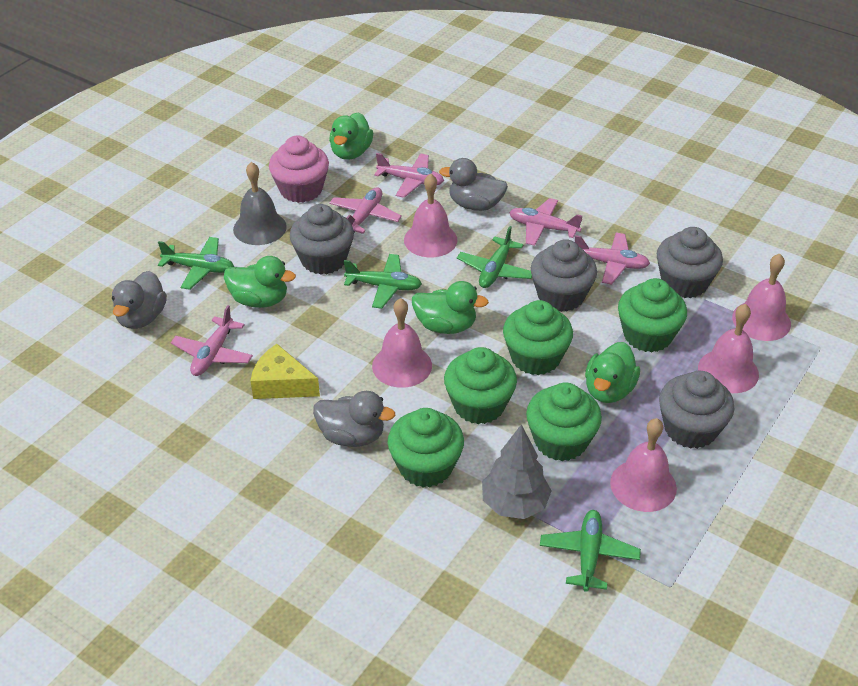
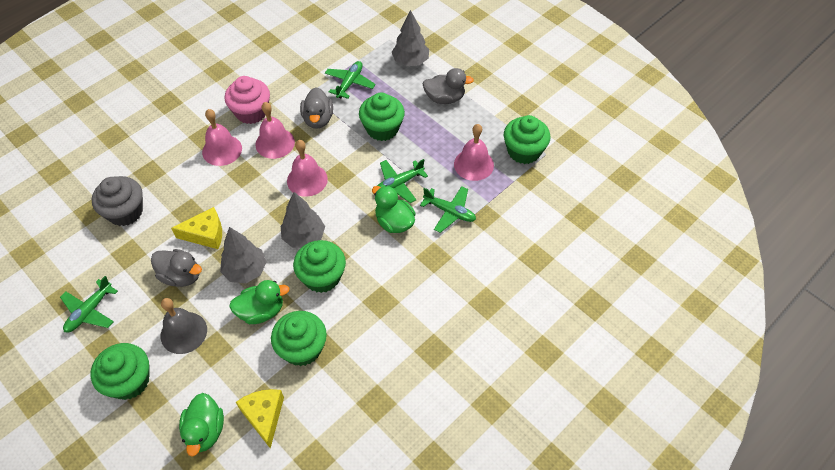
green duck: 4 -> 3
grey cupcake: 4 -> 1
grey tree: 1 -> 3
pink bell: 5 -> 4
pink plane: 5 -> 0
yellow cheese: 1 -> 2

